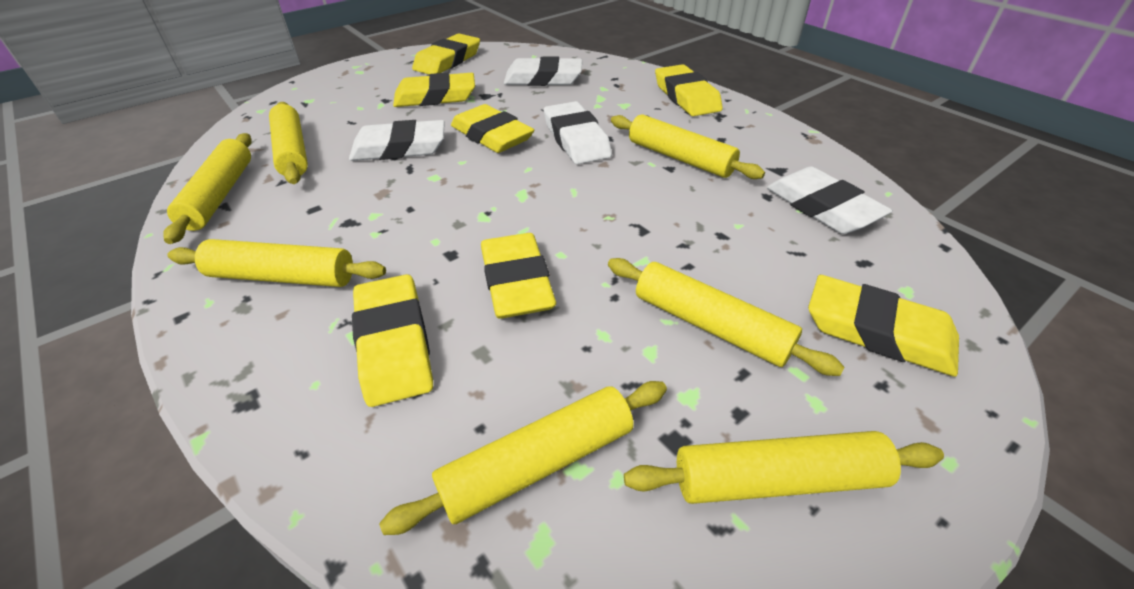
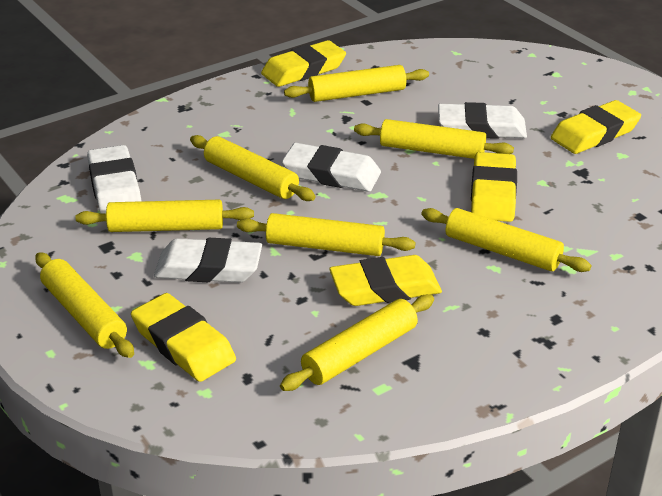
yellow eraser: 7 -> 5
yellow rolling pin: 7 -> 8

